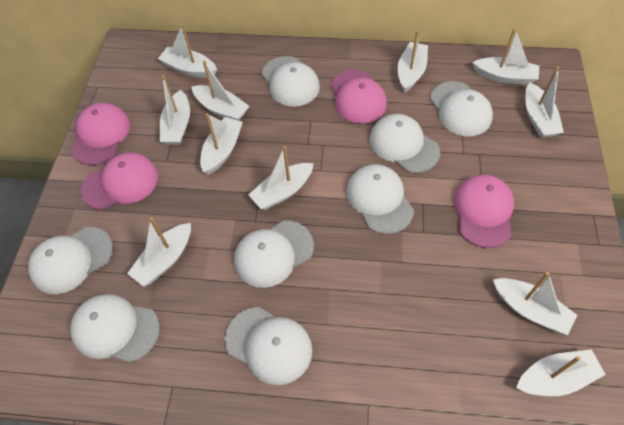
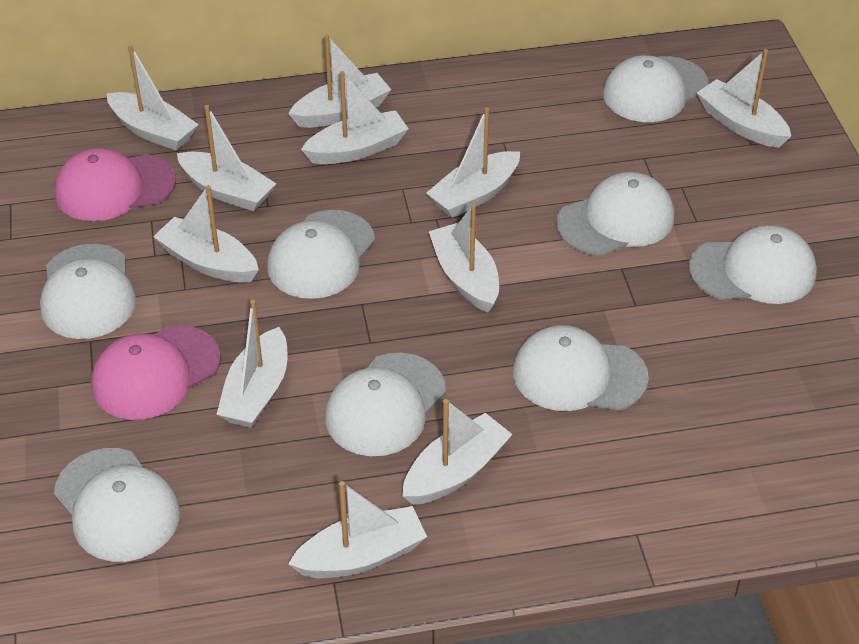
pink cap: 4 -> 2

